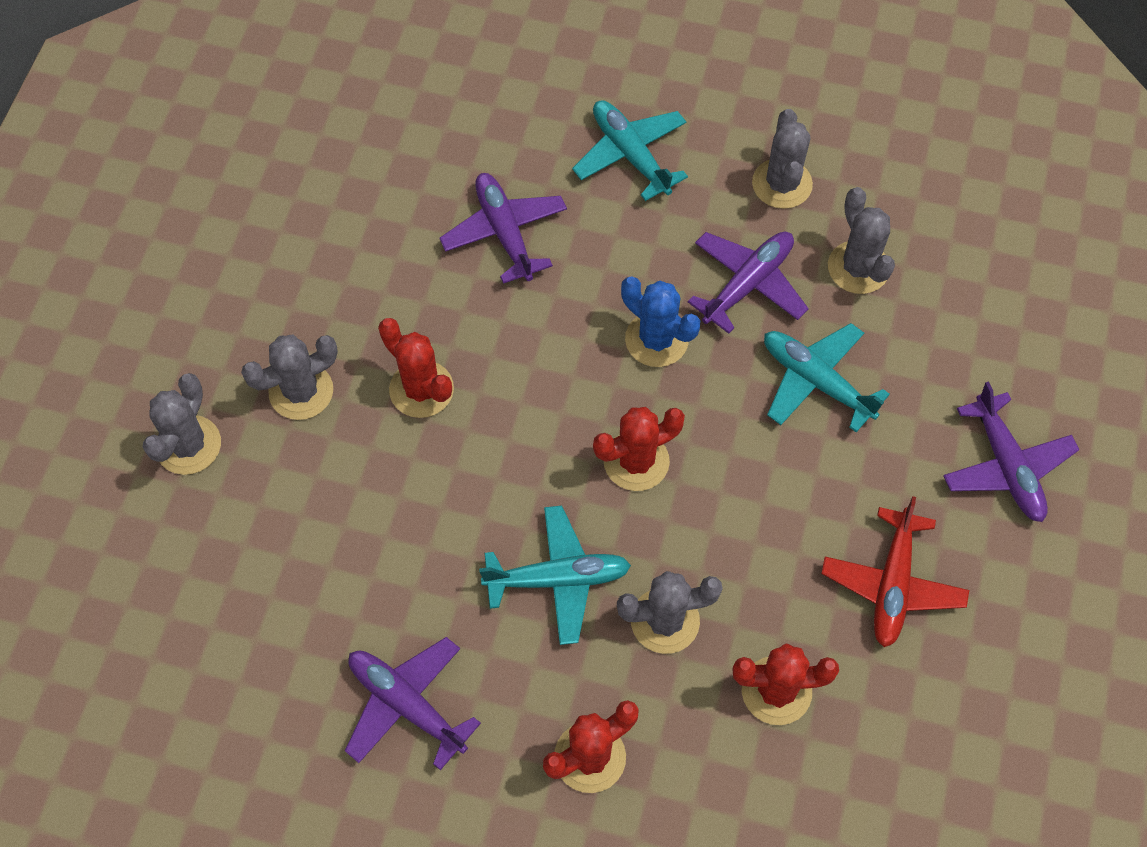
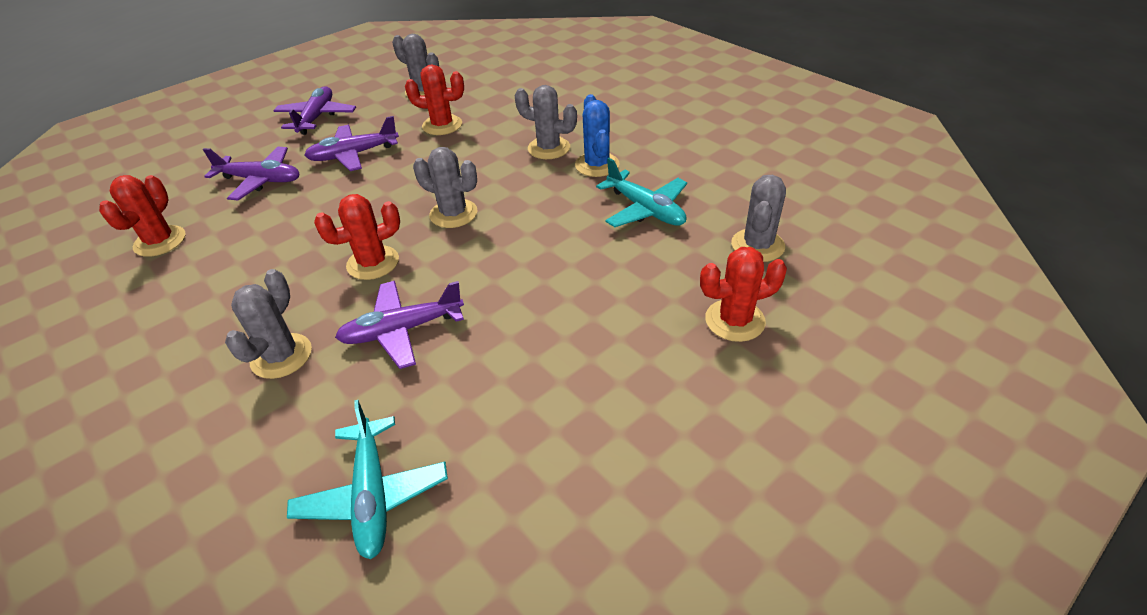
red plane: 1 -> 0
turquoise plane: 3 -> 2

